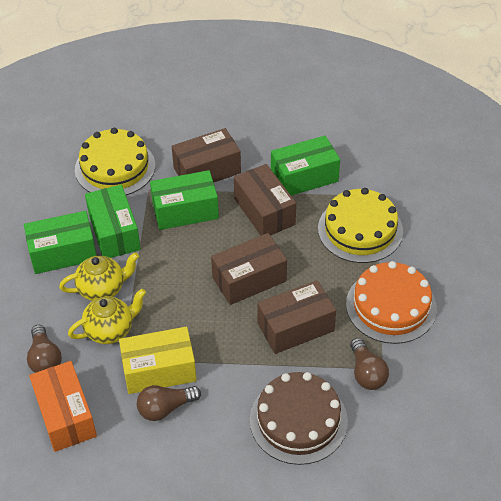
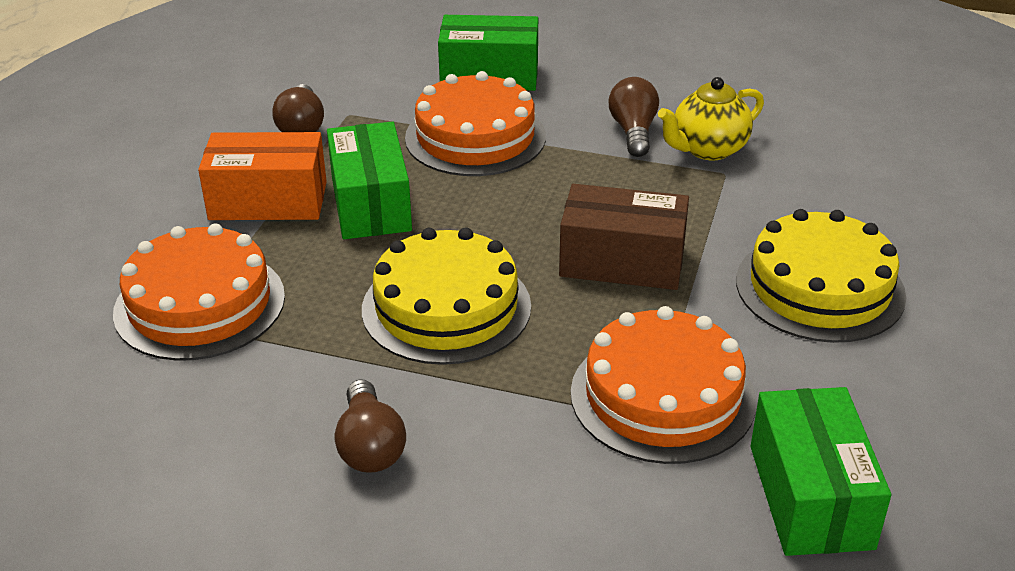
brown box: 4 -> 1
brown cake: 1 -> 0
green box: 4 -> 3
orange cake: 1 -> 3
yellow box: 1 -> 0
yellow teapot: 2 -> 1

